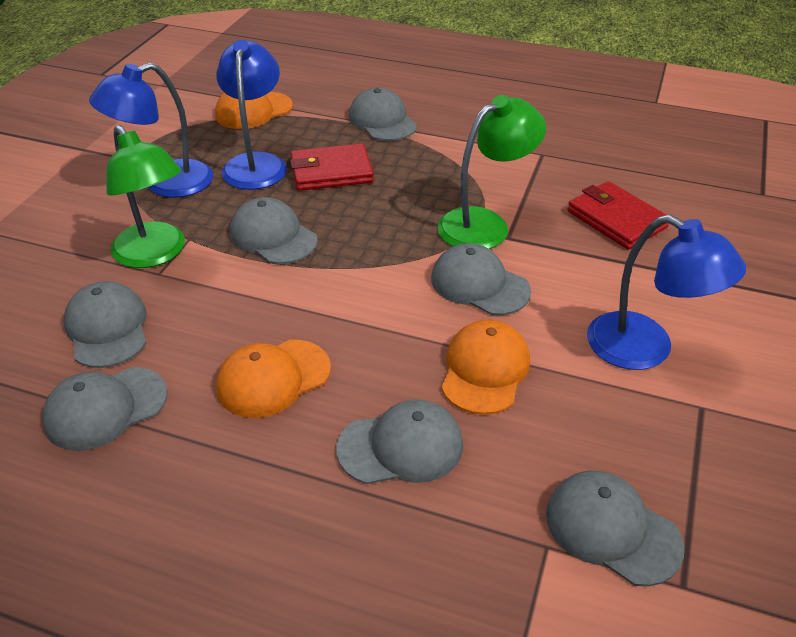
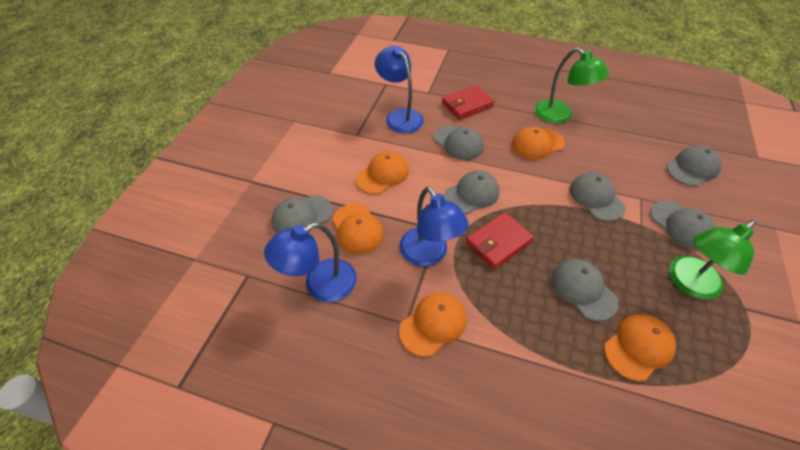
orange cap: 3 -> 5

